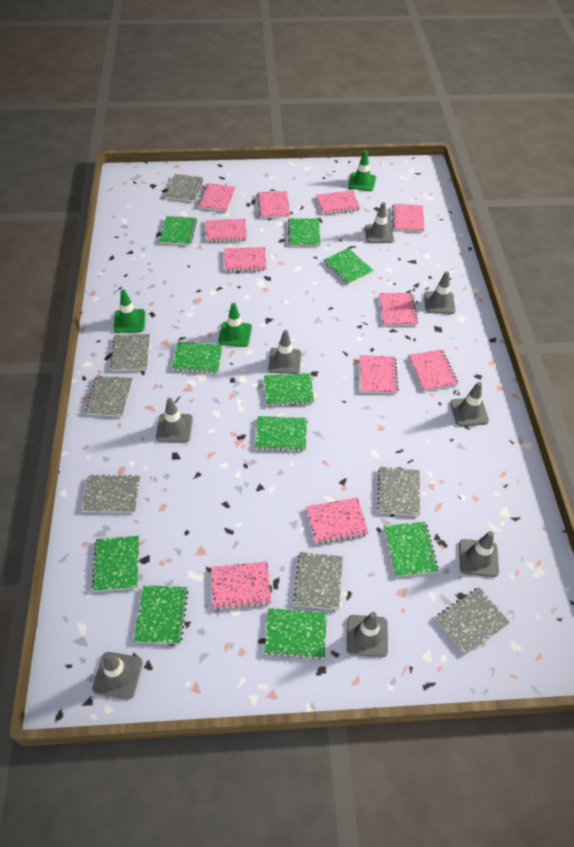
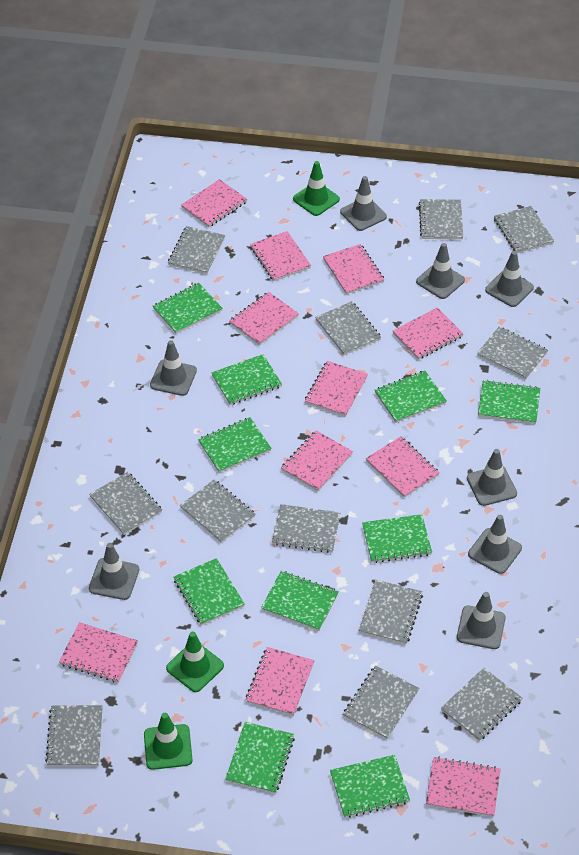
grey notebook: 7 -> 12

